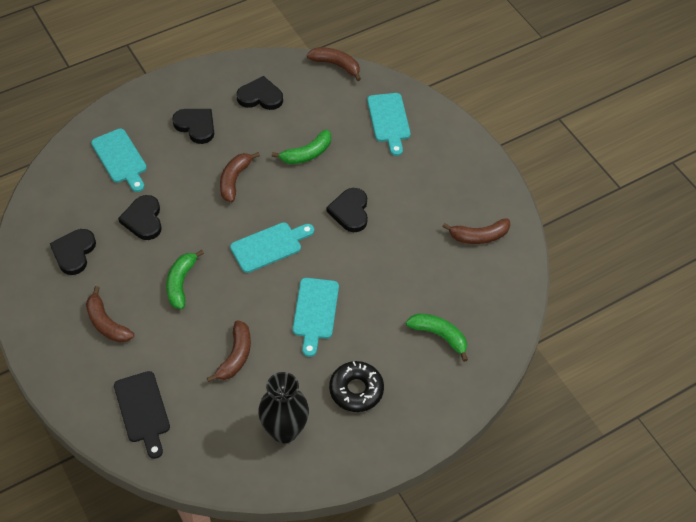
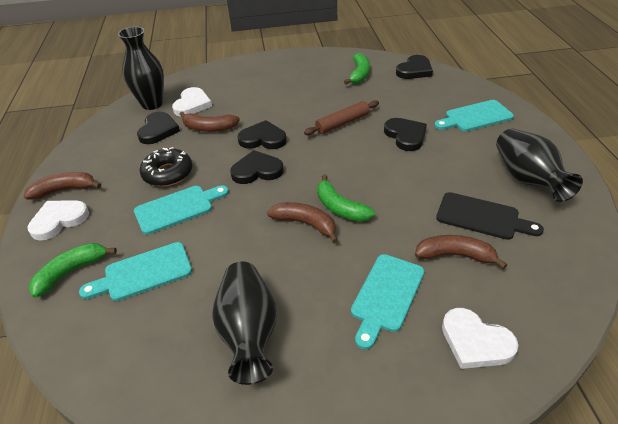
black vase: 1 -> 3
brown banana: 5 -> 4
brown rolling pin: 0 -> 1
white heart: 0 -> 3

